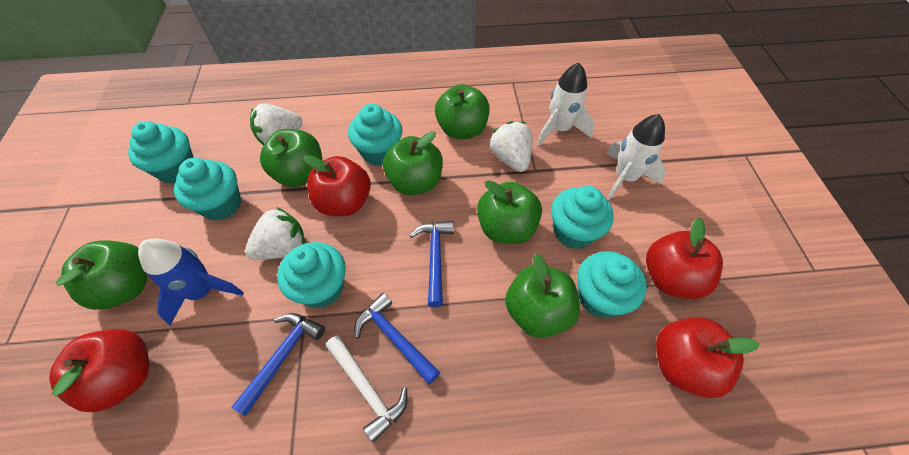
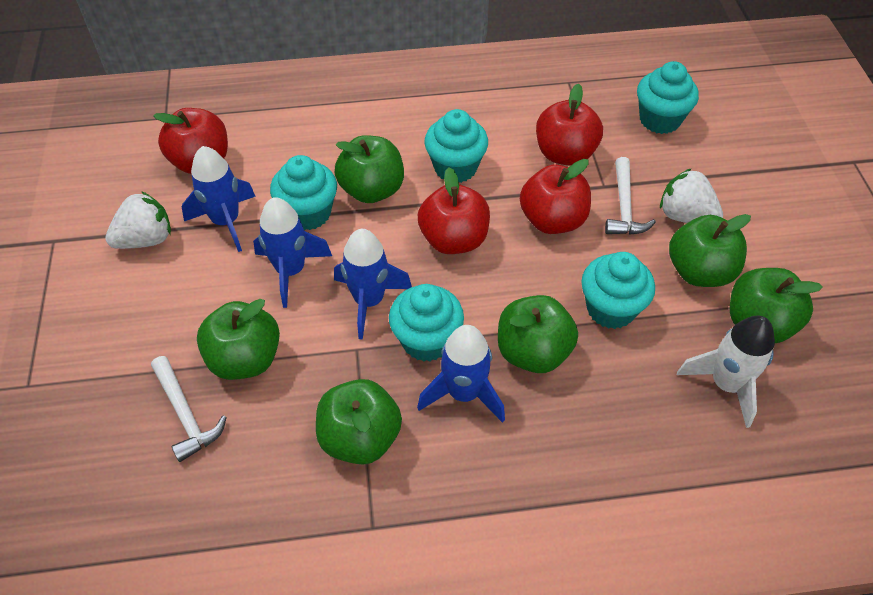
blue hammer: 3 -> 0
blue rocket: 1 -> 4
turquoise cupcake: 6 -> 5
white hammer: 1 -> 2
white rocket: 2 -> 1
white strawberry: 3 -> 2

